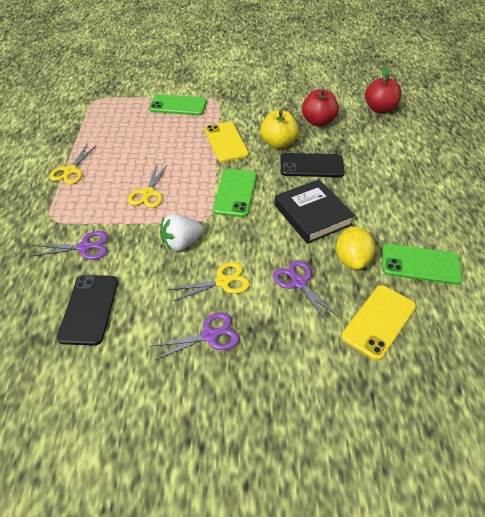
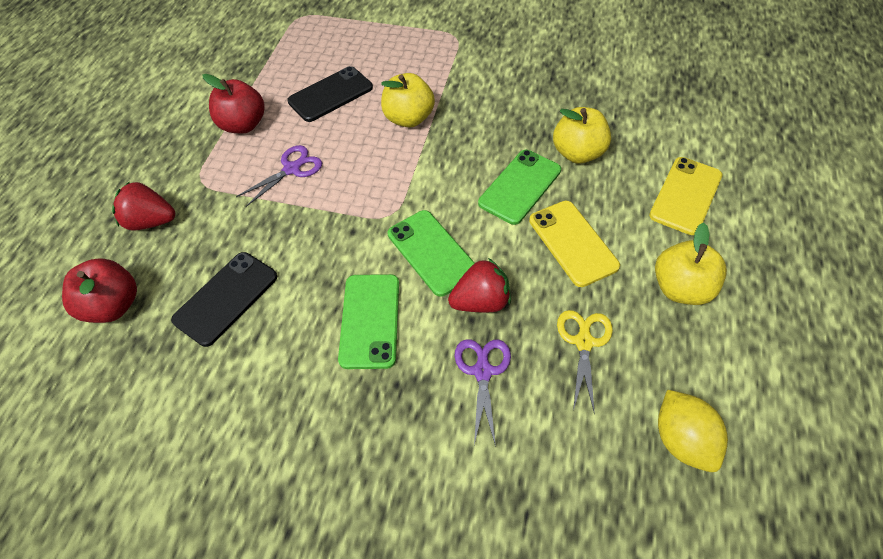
black book: 1 -> 0
purple scissors: 3 -> 2
red strawberry: 0 -> 2
white strawberry: 1 -> 0
yellow apple: 1 -> 3
yellow scissors: 3 -> 1

